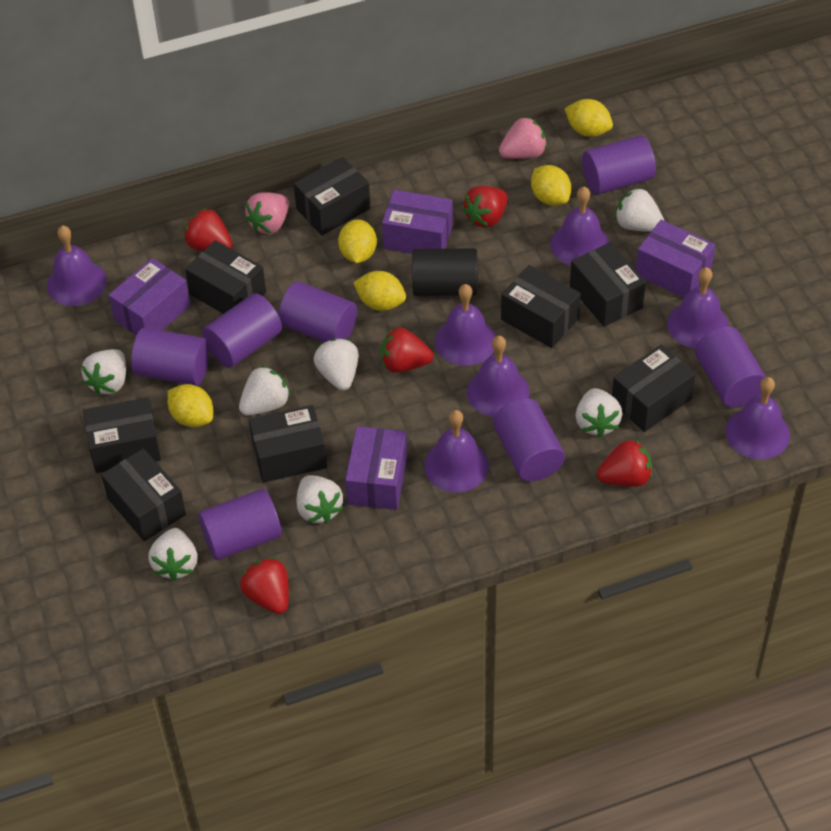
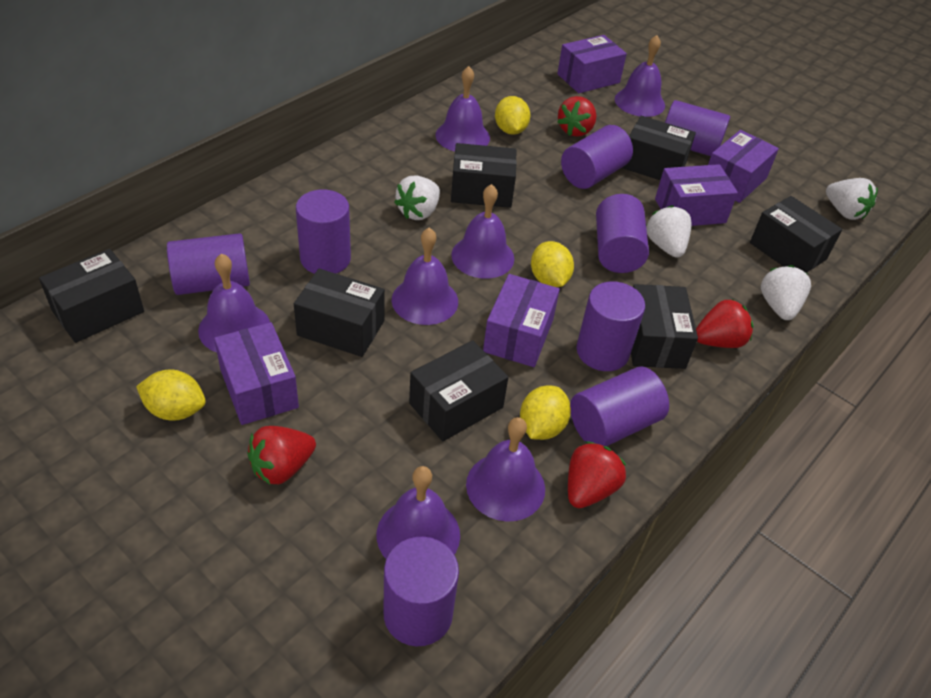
black box: 8 -> 7
black cylinder: 1 -> 0
pink strawberry: 2 -> 0
purple box: 4 -> 5
purple cylinder: 7 -> 8
red strawberry: 5 -> 4
white strawberry: 7 -> 4
yellow lemon: 5 -> 4

